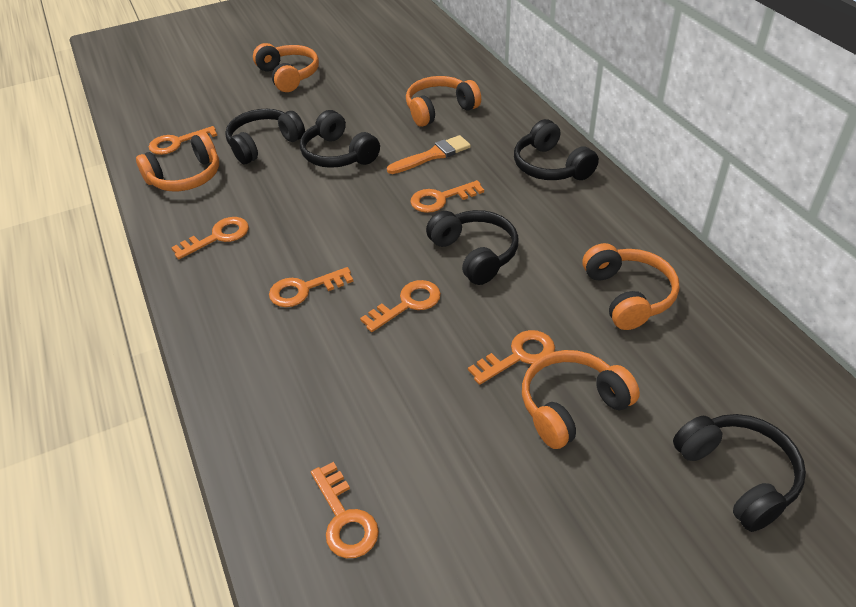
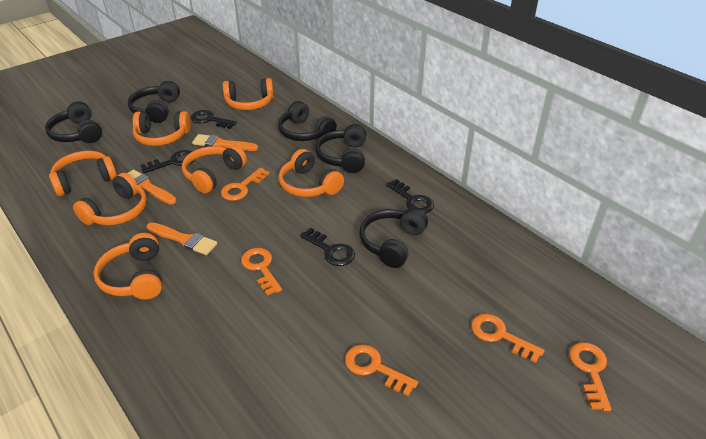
black key: 0 -> 4
orange brush: 1 -> 3
orange headphones: 5 -> 7
orange key: 7 -> 5

